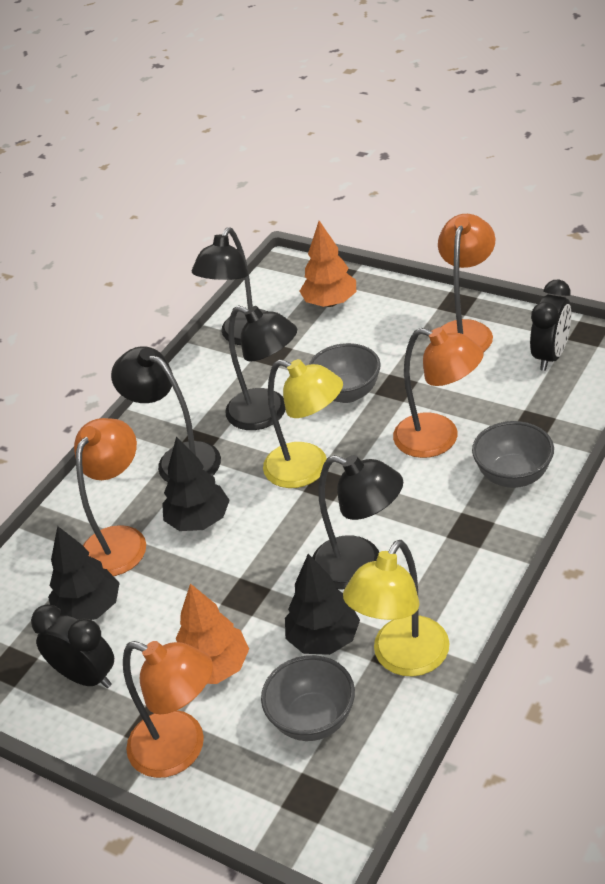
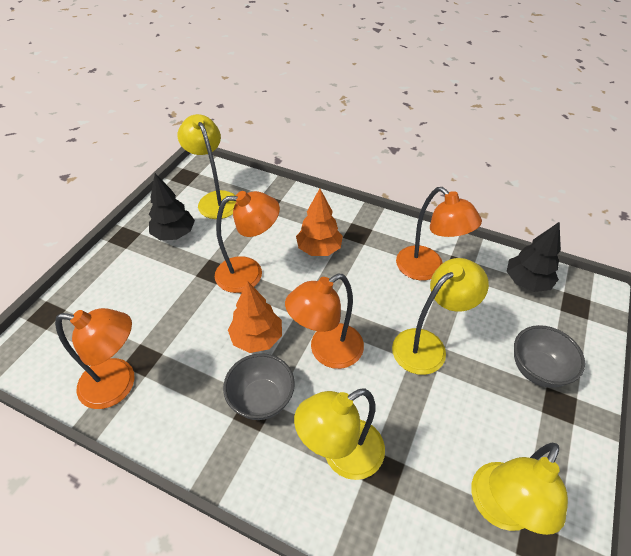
black clock: 2 -> 0
black lamp: 4 -> 0
black tree: 3 -> 2
grey bowl: 3 -> 2
yellow lamp: 2 -> 4

